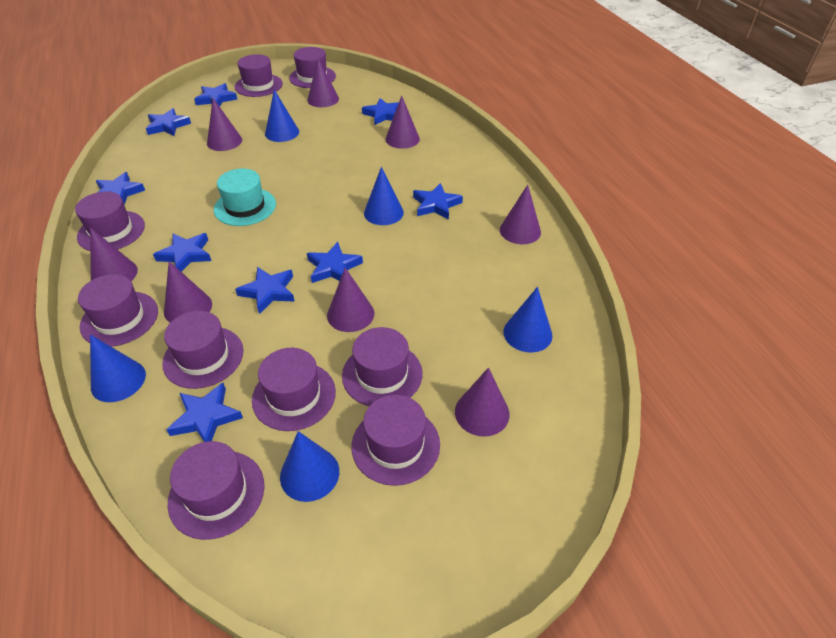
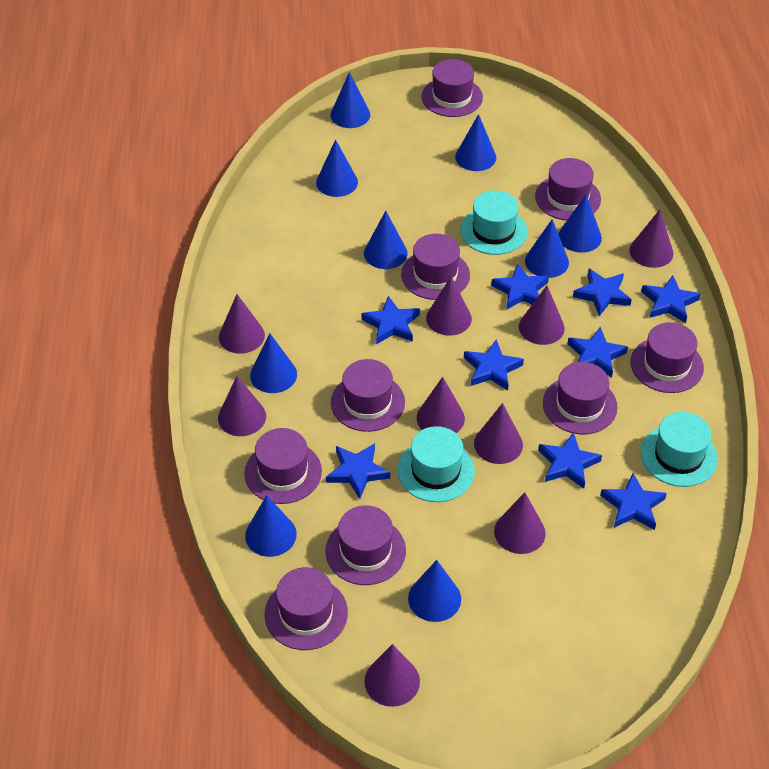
blue cone: 5 -> 9
purple cone: 8 -> 9
turquoise hat: 1 -> 3

